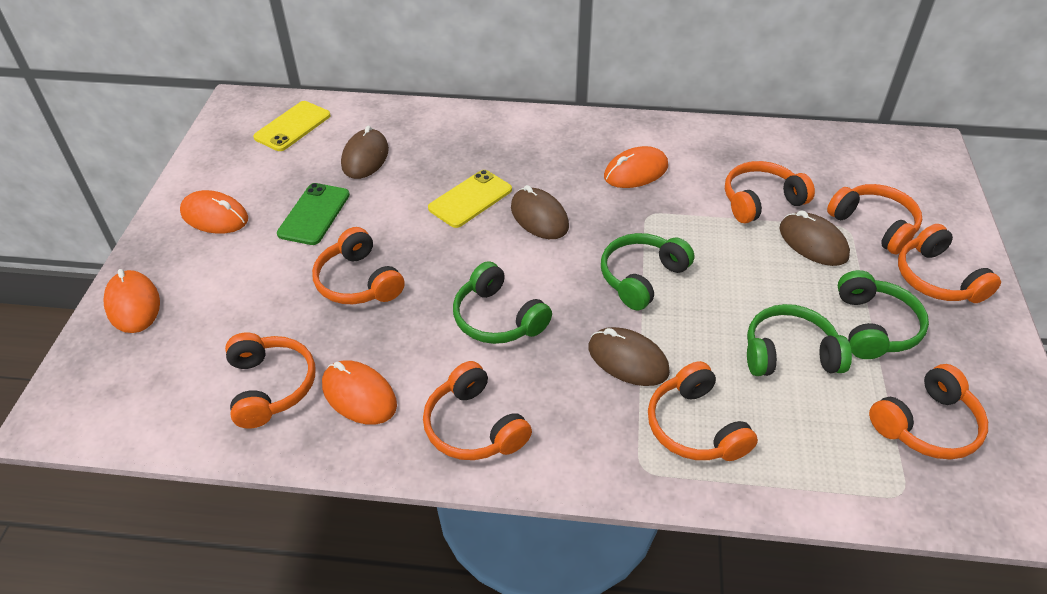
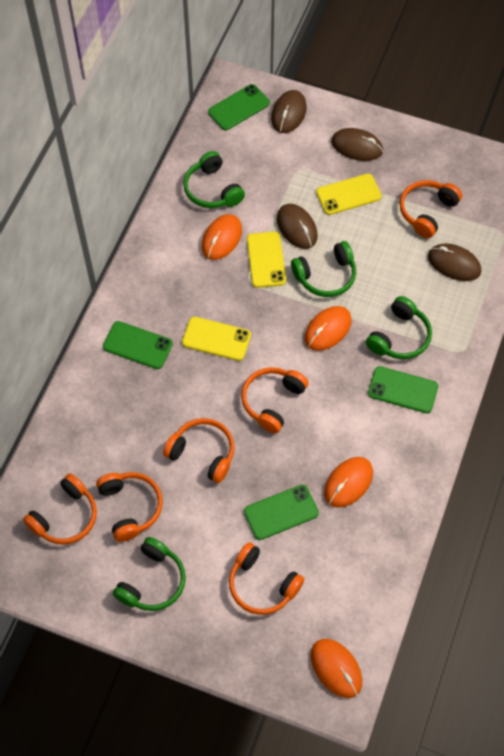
green phone: 1 -> 4
orange headphones: 8 -> 6
yellow phone: 2 -> 3

